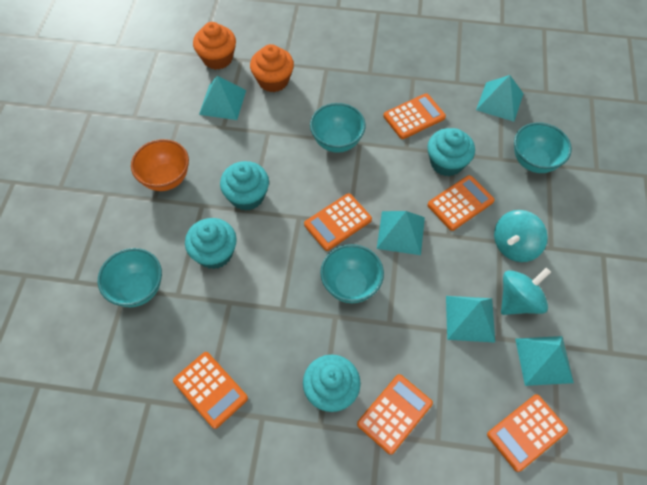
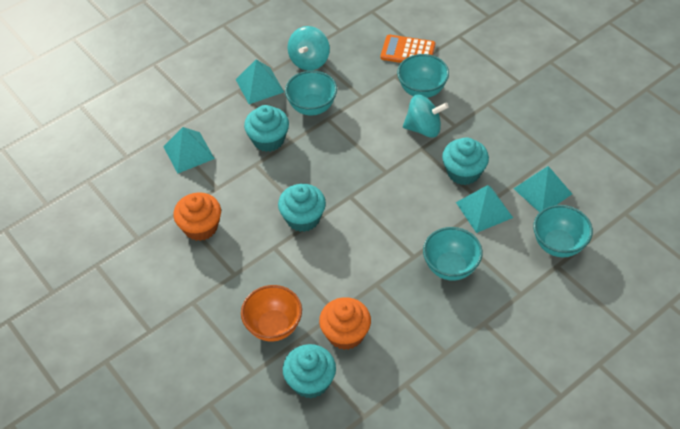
orange calculator: 6 -> 1
turquoise pyramid: 5 -> 4

